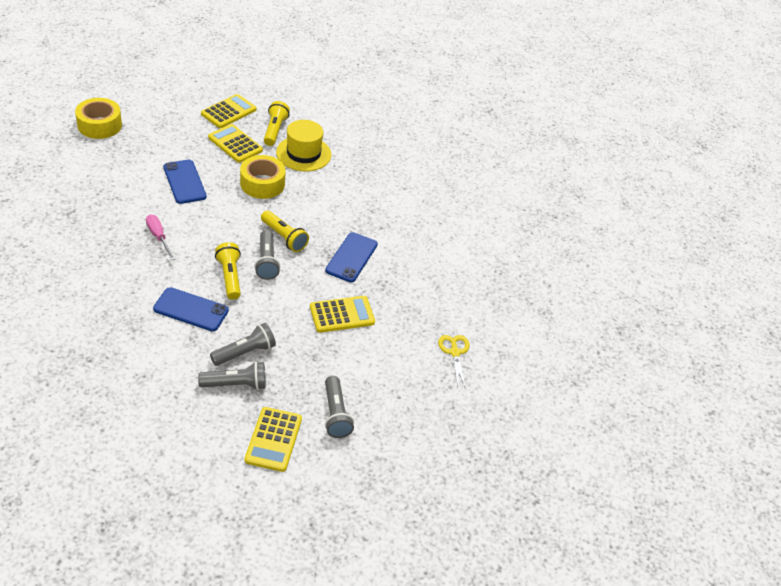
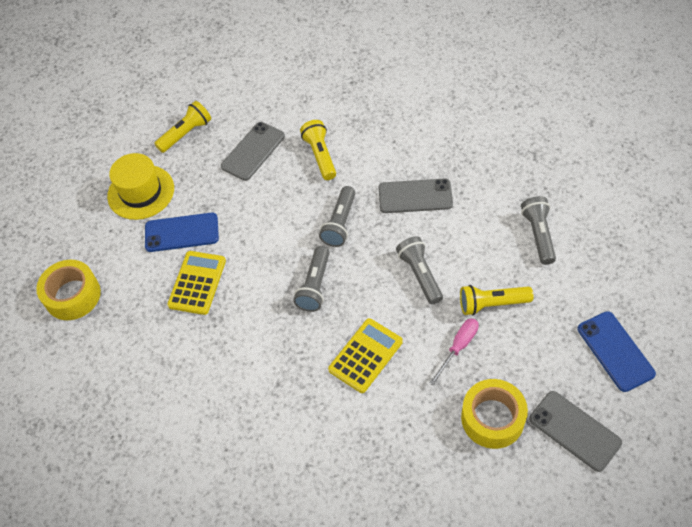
blue phone: 3 -> 2
grey phone: 0 -> 3
yellow calculator: 4 -> 2
yellow scissors: 1 -> 0

